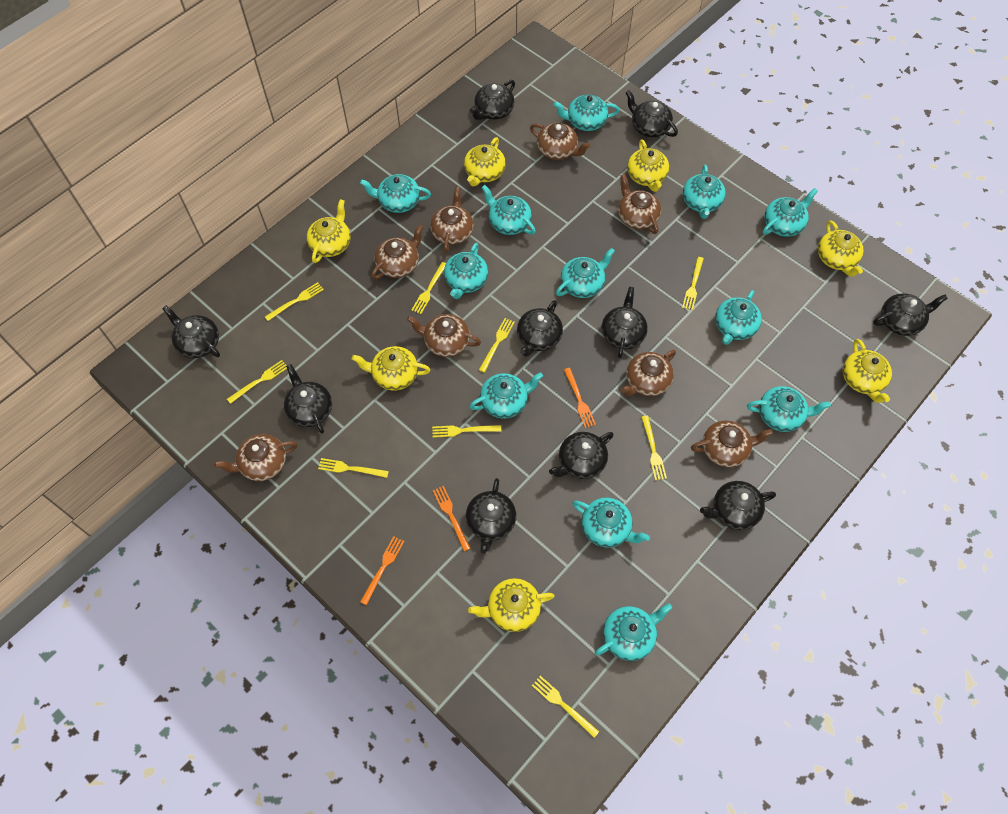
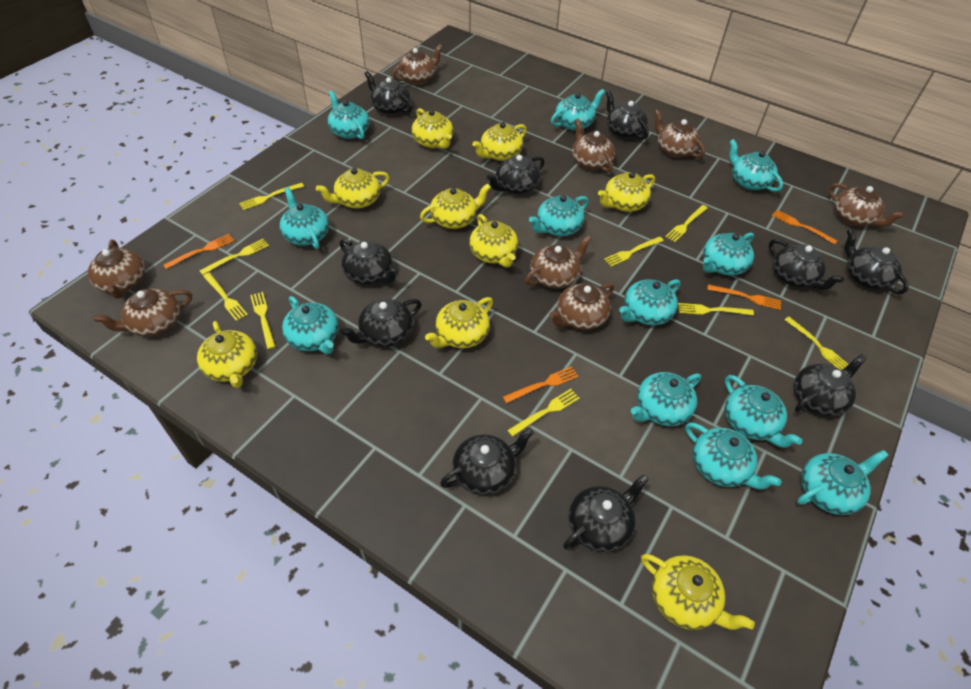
orange fork: 3 -> 4
yellow teapot: 7 -> 9

